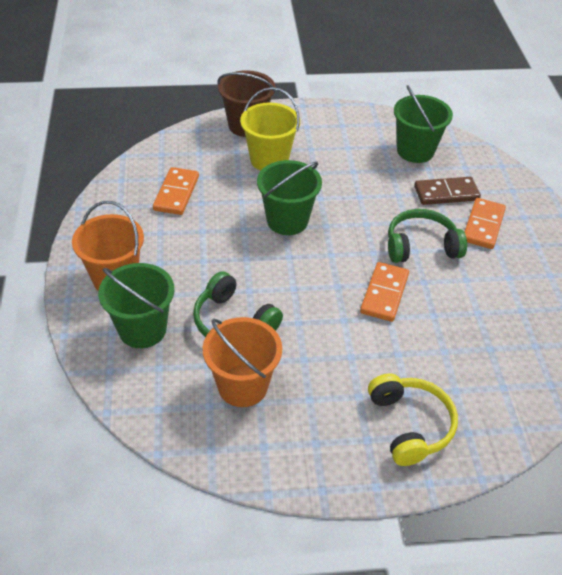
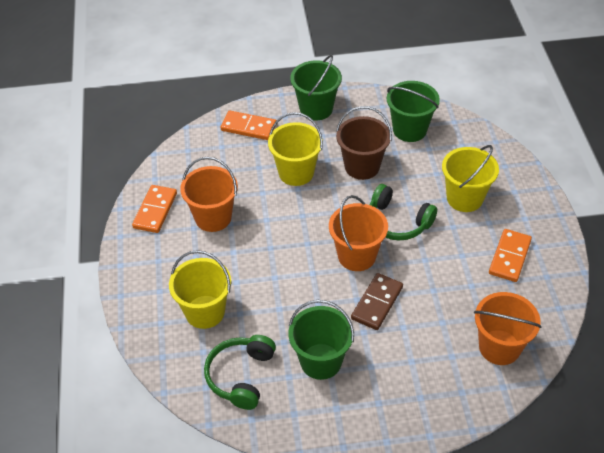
orange bucket: 2 -> 3
yellow bucket: 1 -> 3
yellow headphones: 1 -> 0

